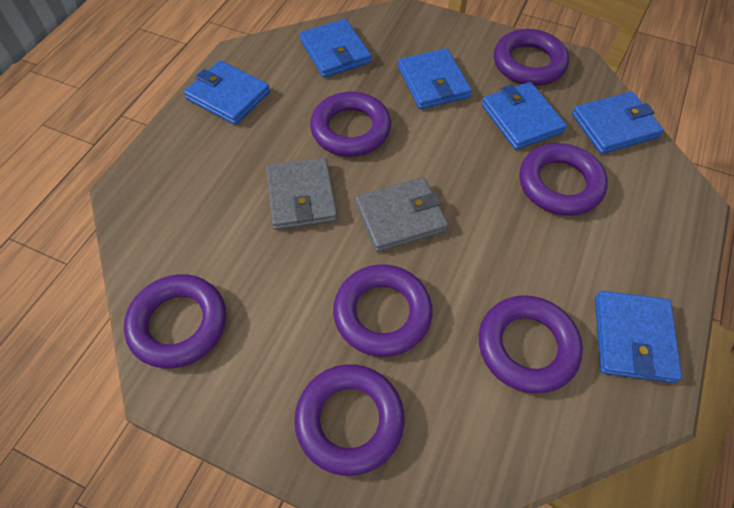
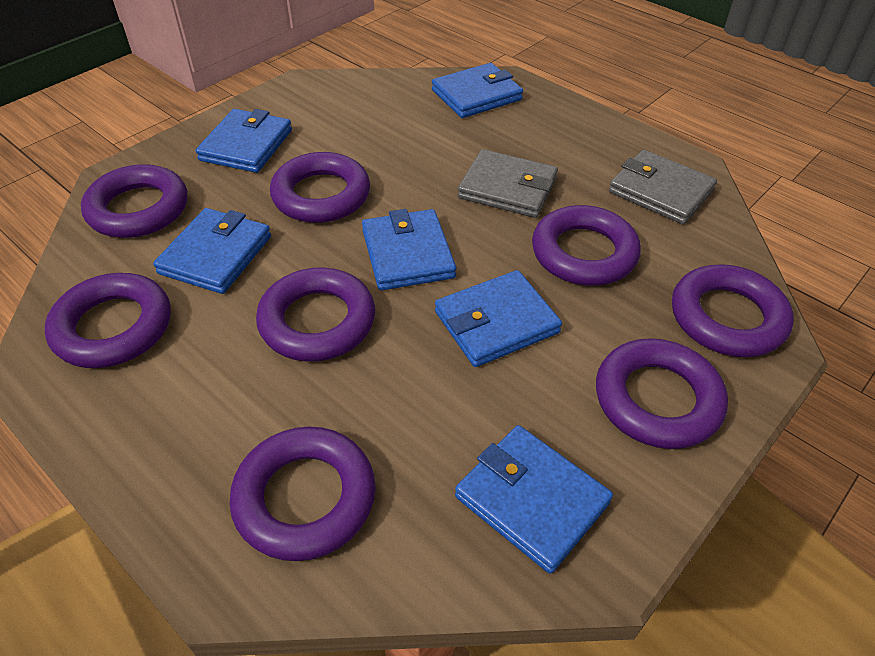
purple ring: 7 -> 8

